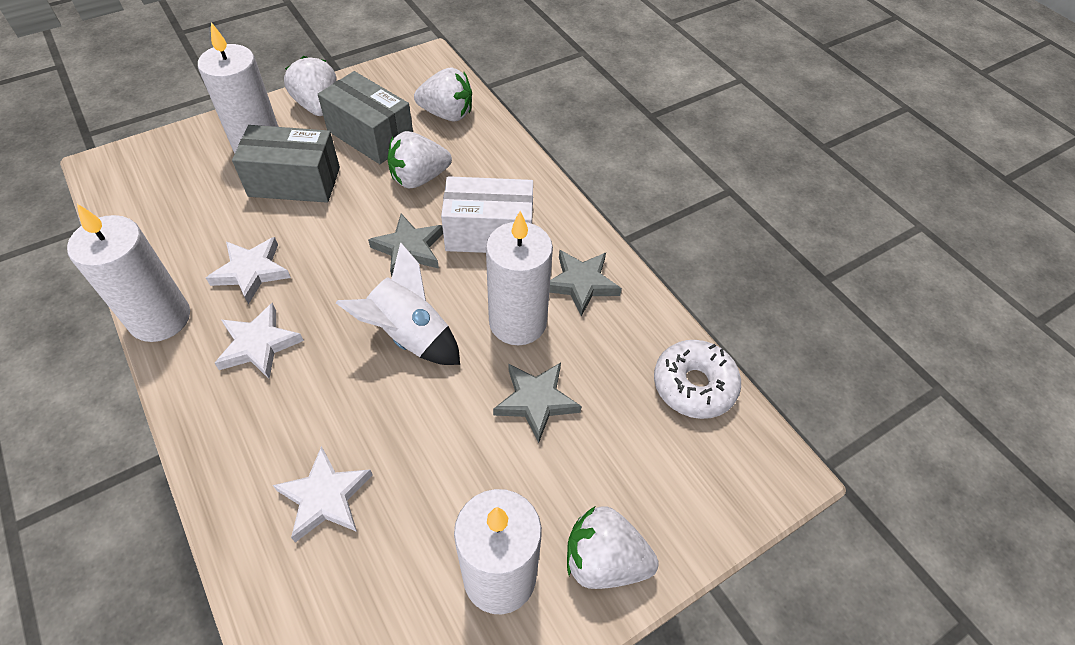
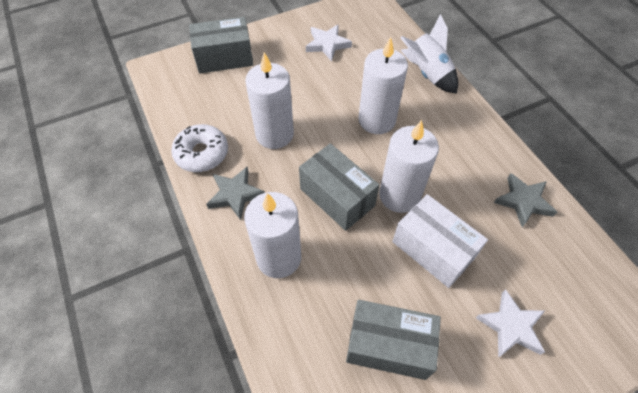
grey box: 2 -> 3
grey star: 3 -> 2
white star: 3 -> 2
white strawberry: 4 -> 0

